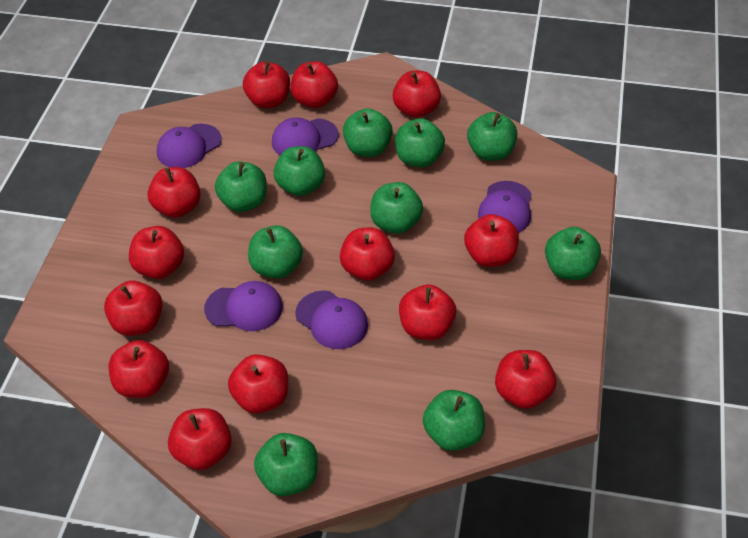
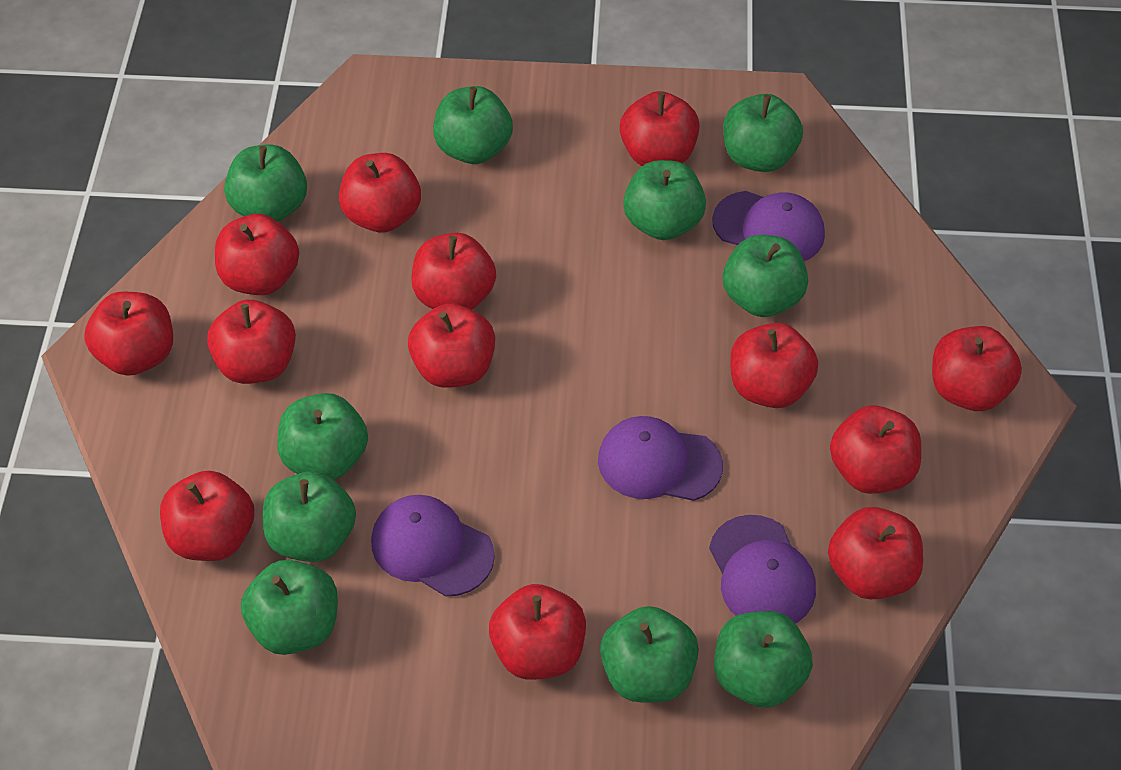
purple cap: 5 -> 4

